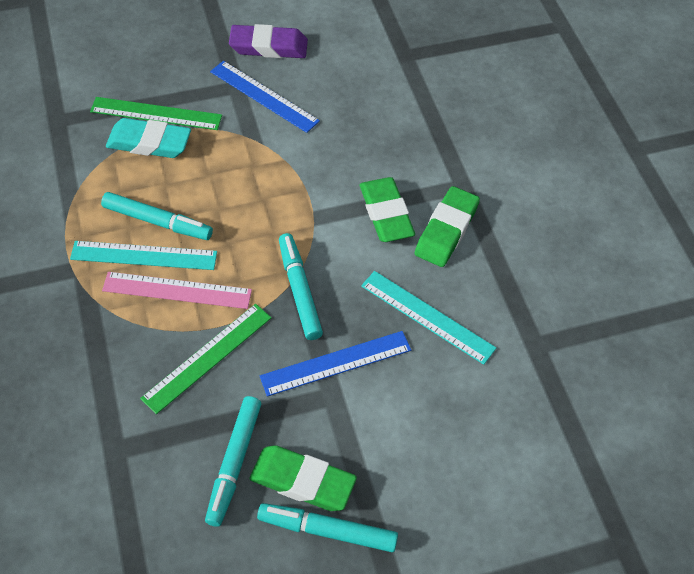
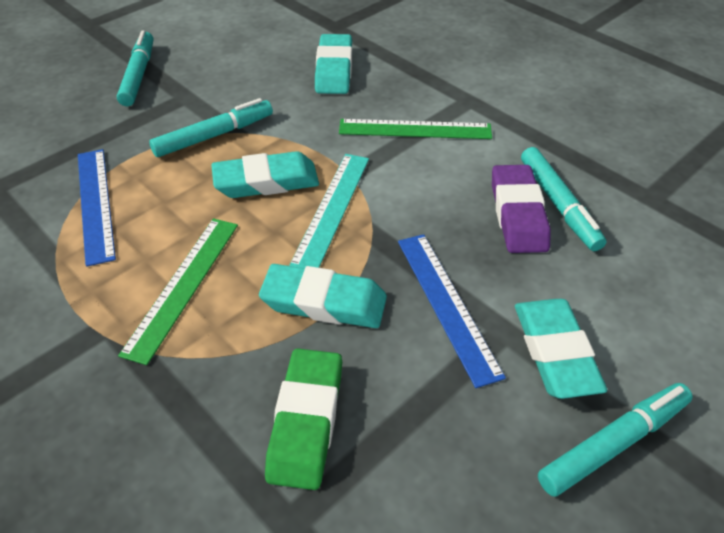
green eraser: 3 -> 1
pink ruler: 1 -> 0
turquoise eraser: 1 -> 4
turquoise ruler: 2 -> 1

